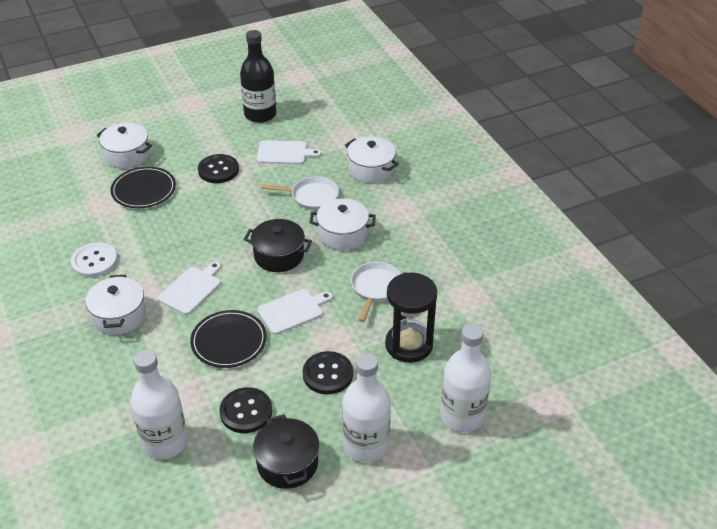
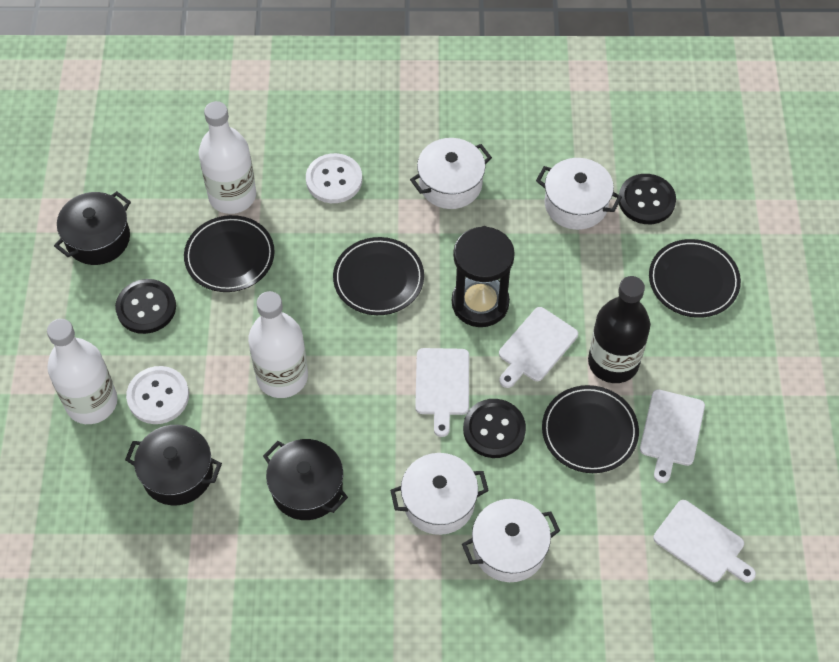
black plate: 2 -> 4
black pot: 2 -> 3
white button: 1 -> 2
white cutting board: 3 -> 4
white pan: 2 -> 0

